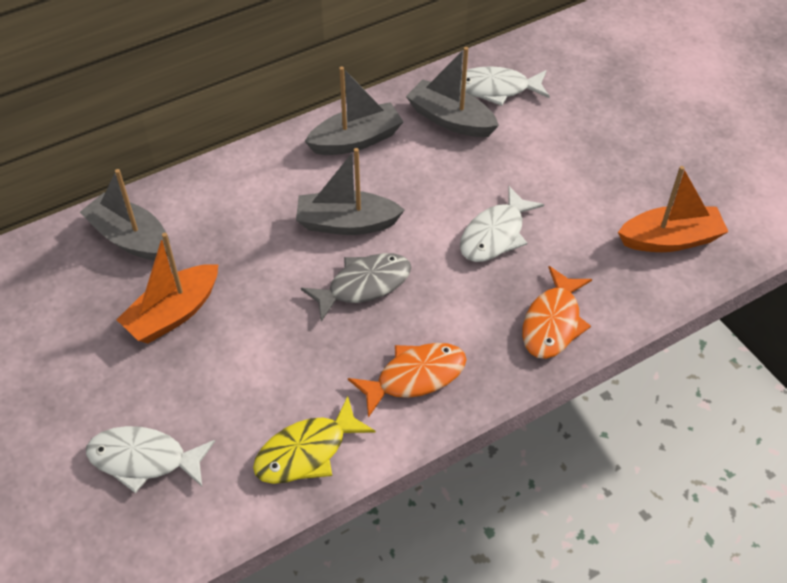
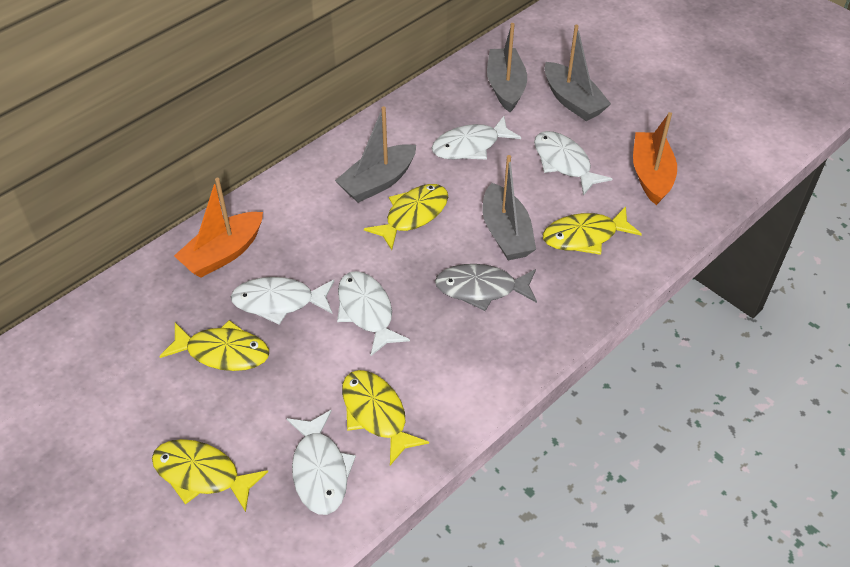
orange fish: 2 -> 0
white fish: 3 -> 5
yellow fish: 1 -> 5

